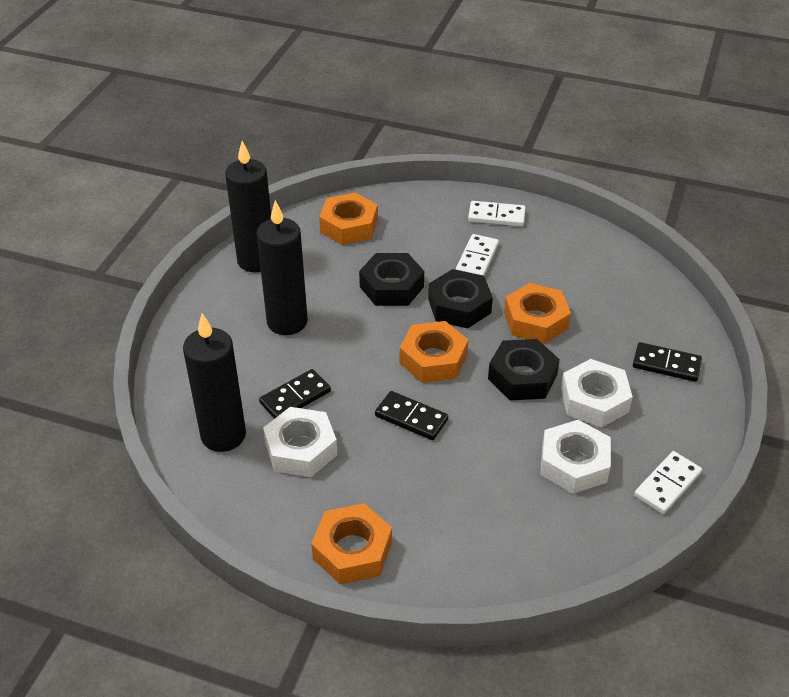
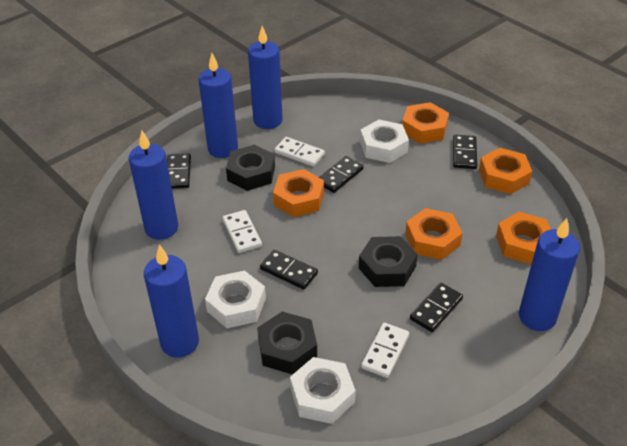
black candle: 3 -> 0
black domino: 3 -> 5
blue candle: 0 -> 5
orange nut: 4 -> 5

